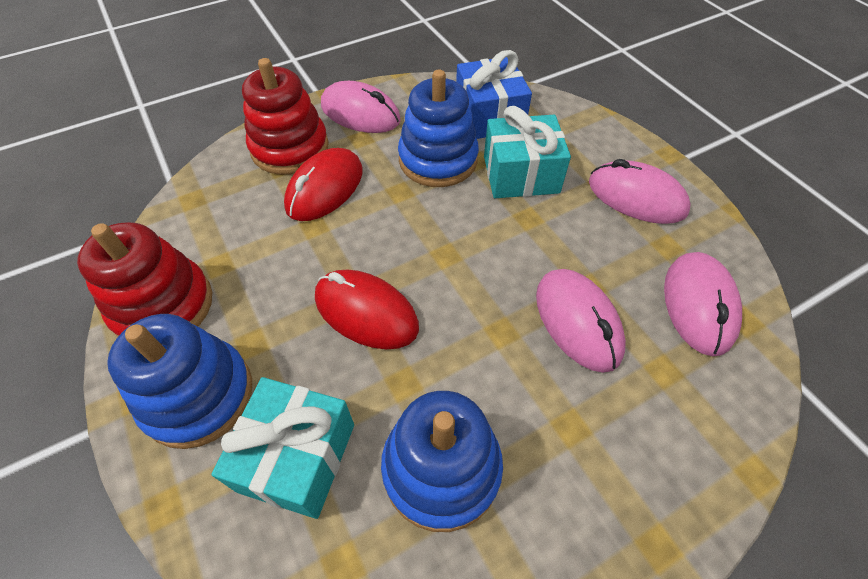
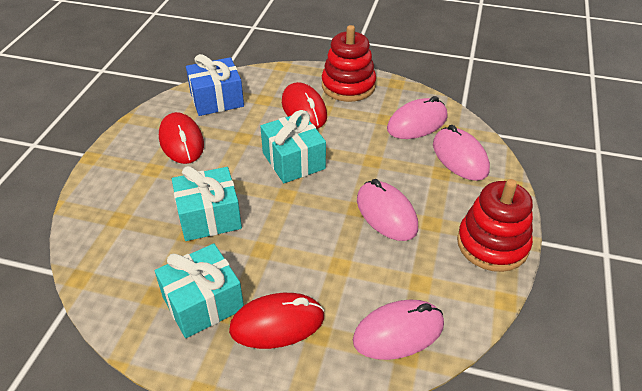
blue stacking toy: 3 -> 0
red mouse: 2 -> 3
turquoise gift: 2 -> 3

